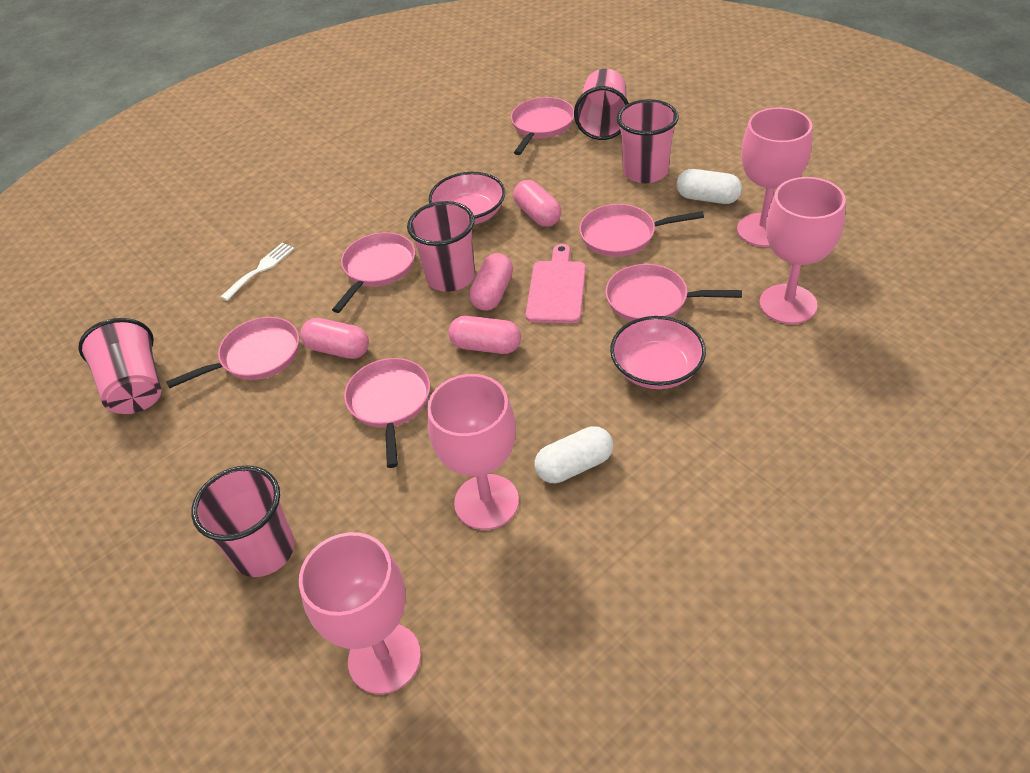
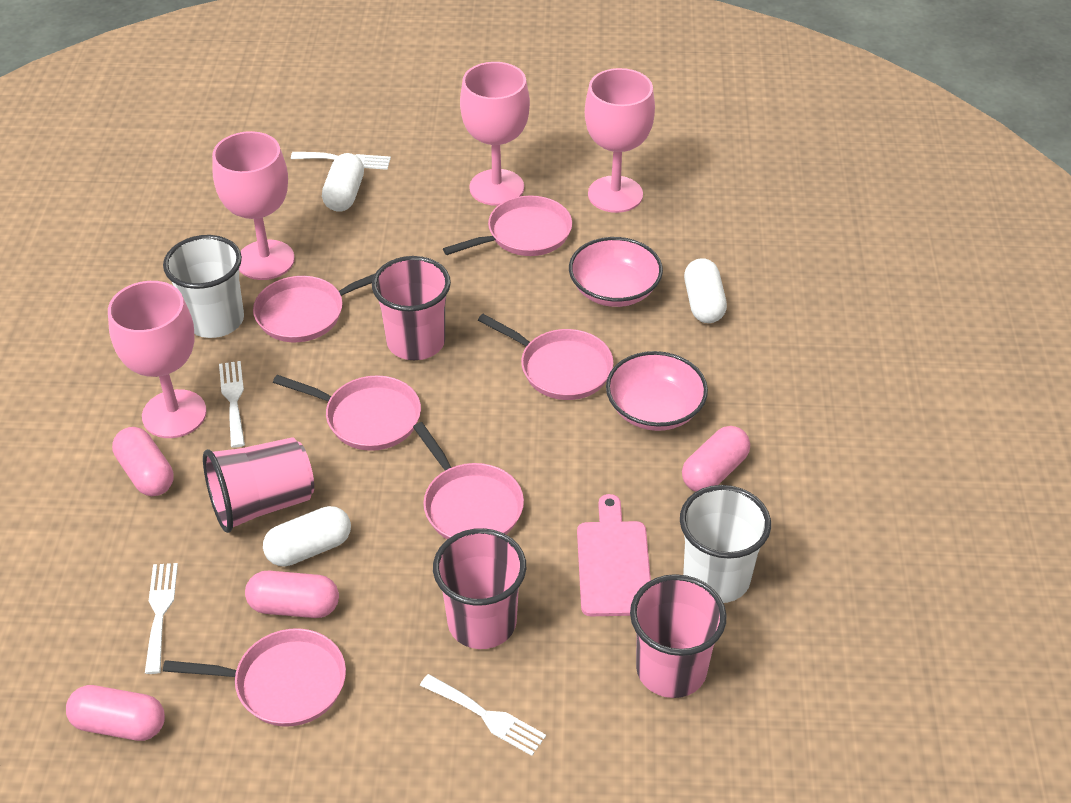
pink cup: 5 -> 4
white capsule: 2 -> 3
white cup: 0 -> 2
white fork: 1 -> 4

